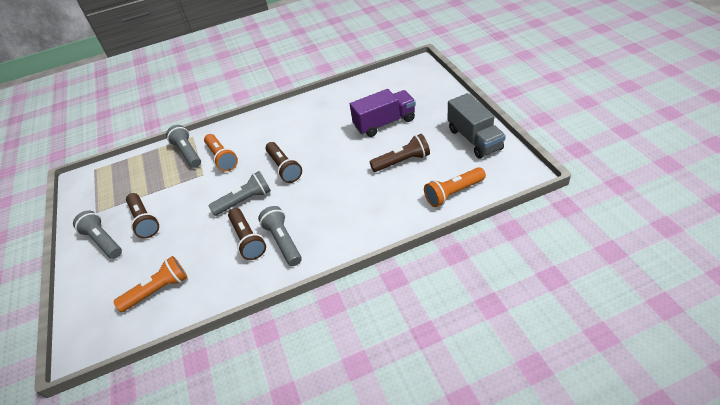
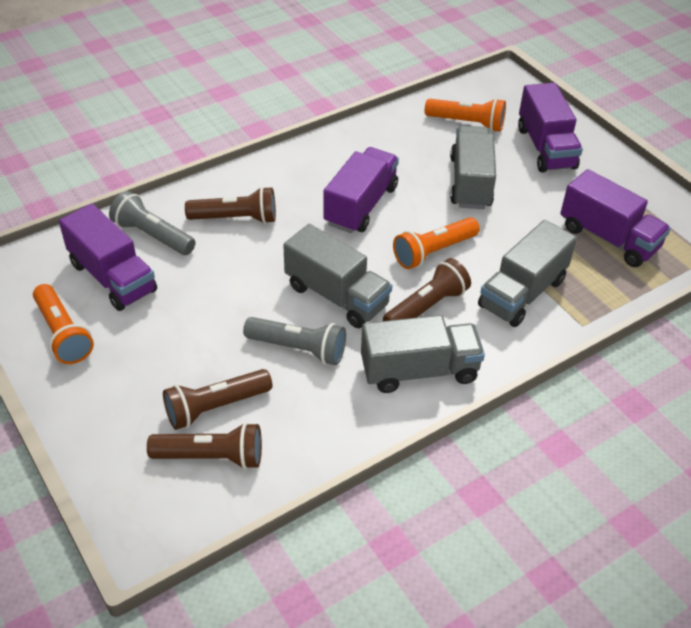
grey flashlight: 4 -> 2
grey truck: 1 -> 4
purple truck: 1 -> 4

